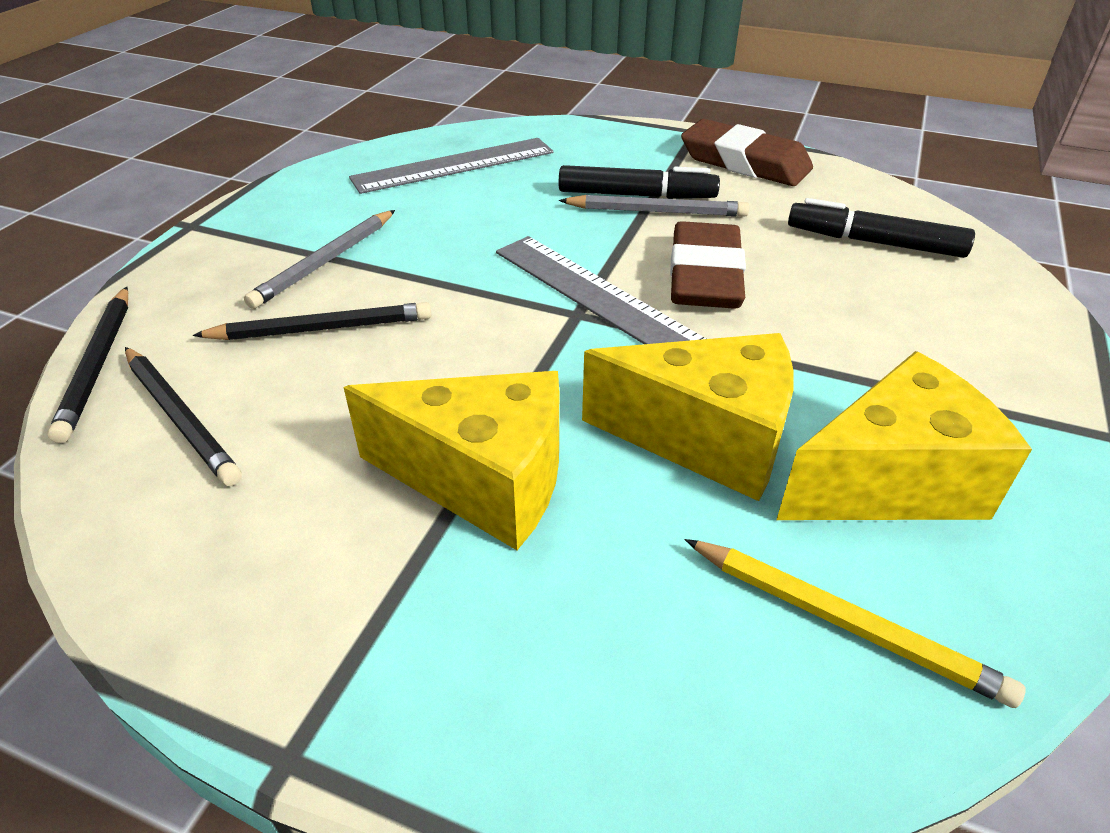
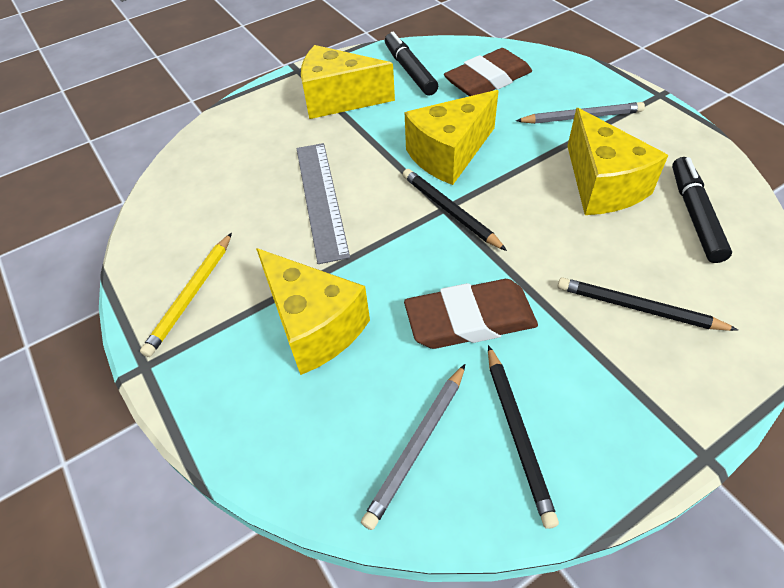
grey ruler: 2 -> 1
yellow cheese: 3 -> 4

